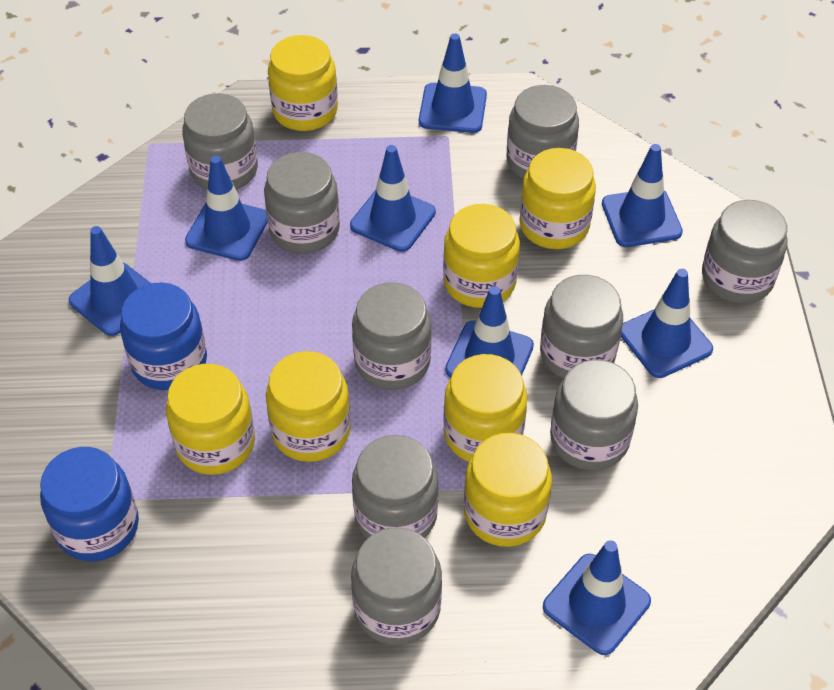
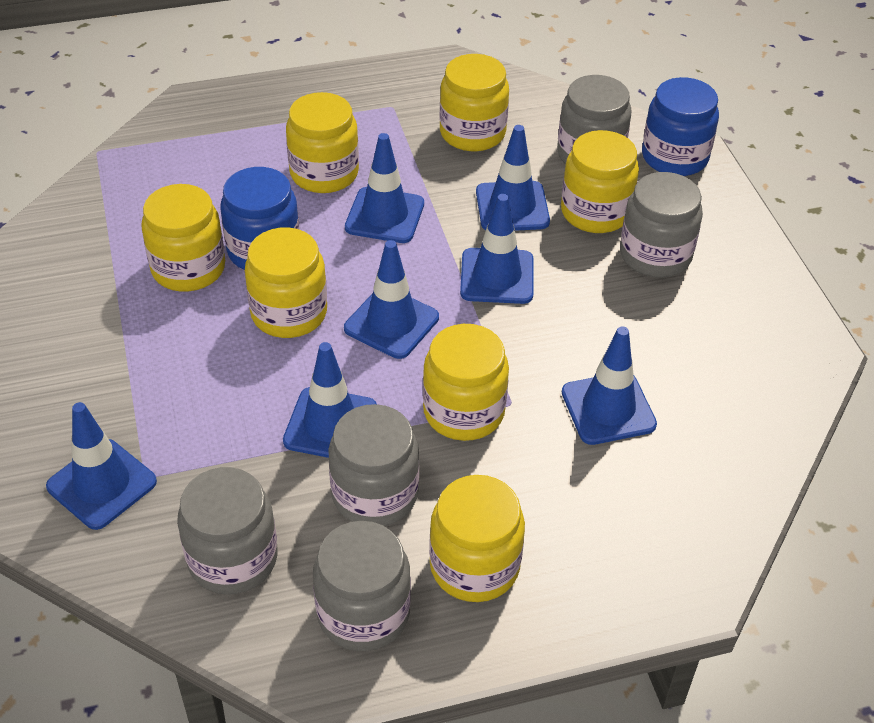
blue traffic cone: 8 -> 7
grey jar: 9 -> 5

